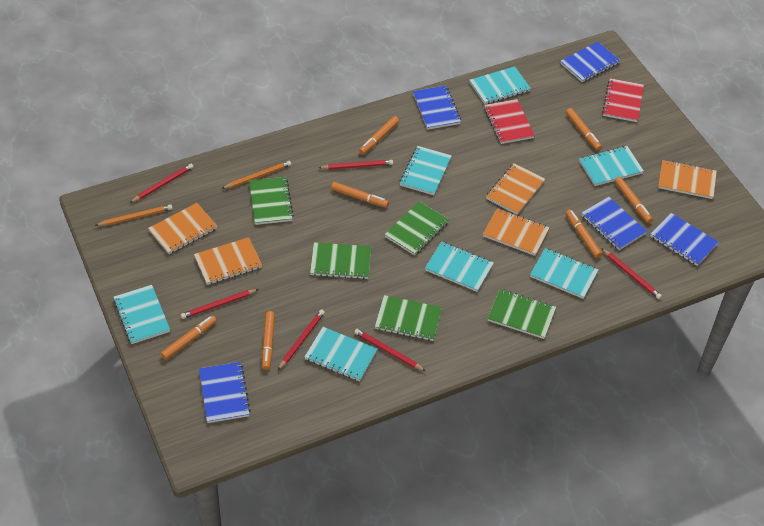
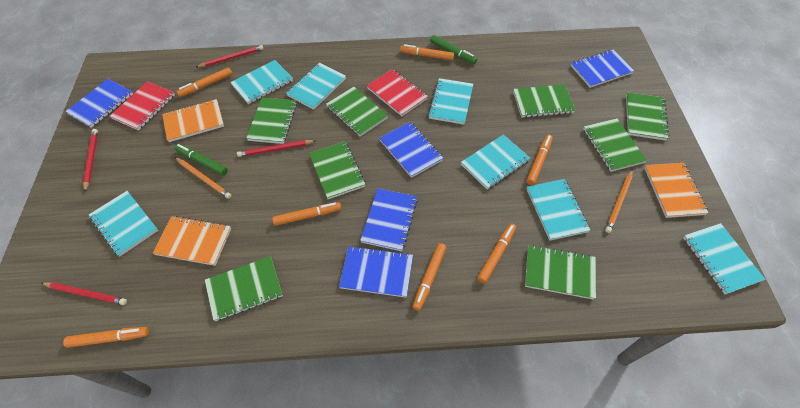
green marker: 0 -> 2
green notebook: 5 -> 8
orange notebook: 5 -> 3
red pencil: 6 -> 4

